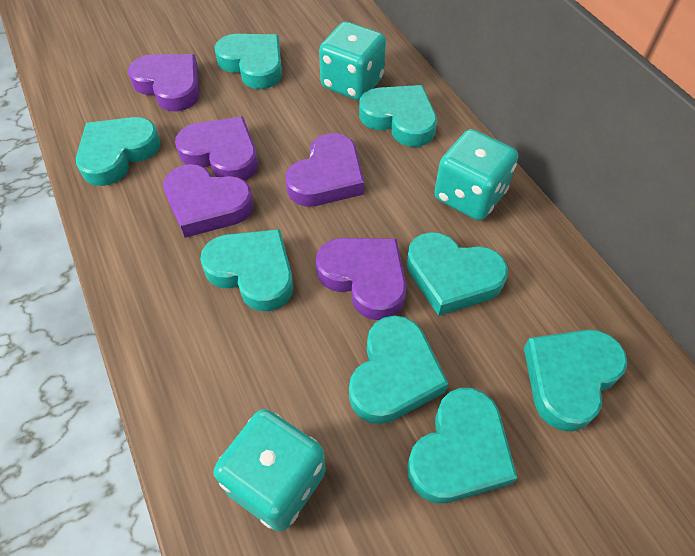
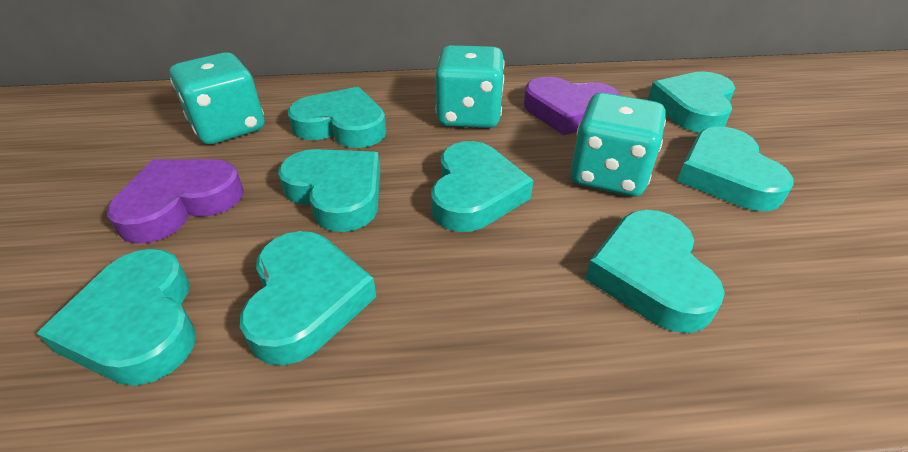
purple heart: 5 -> 2

